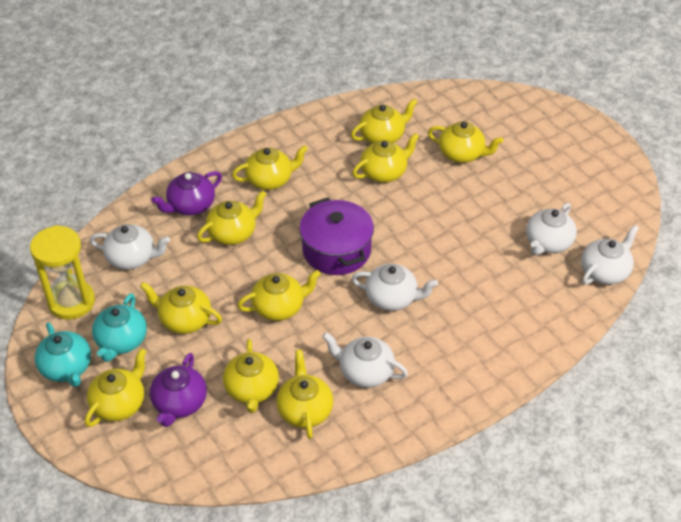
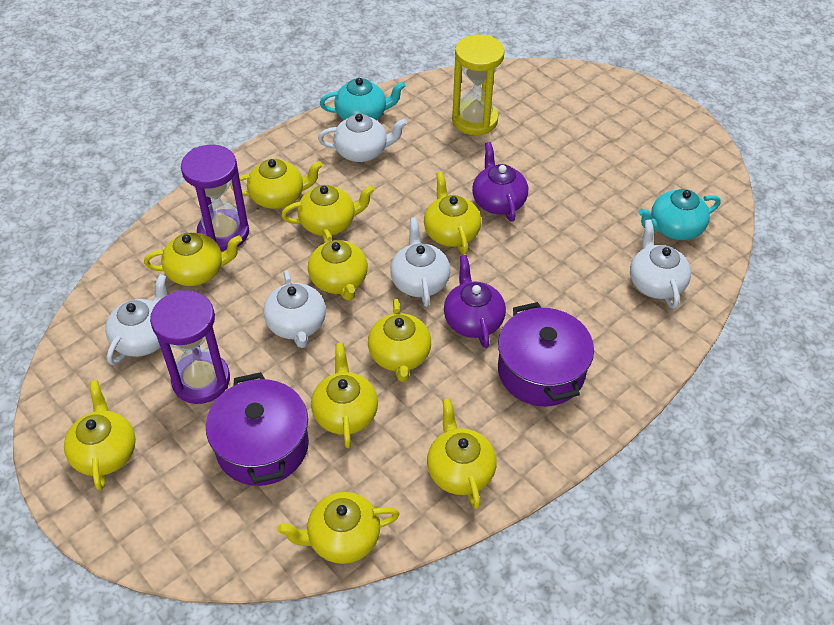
purple hourglass: 0 -> 2
purple pot: 1 -> 2

